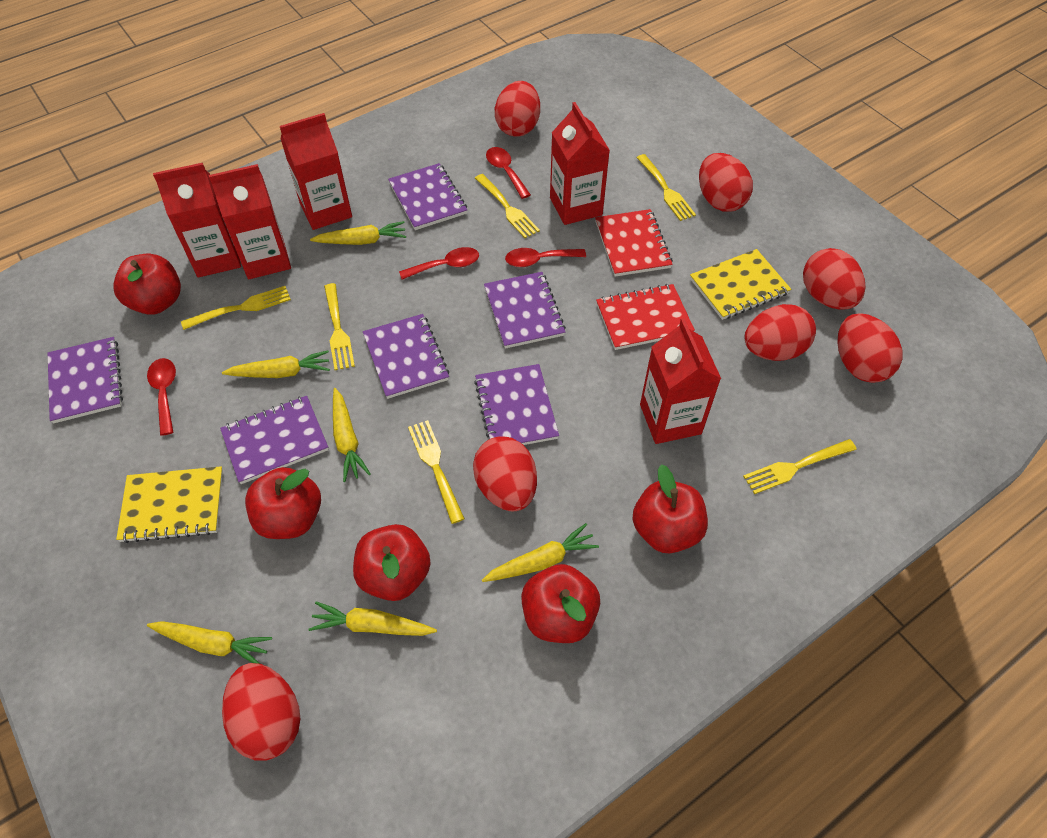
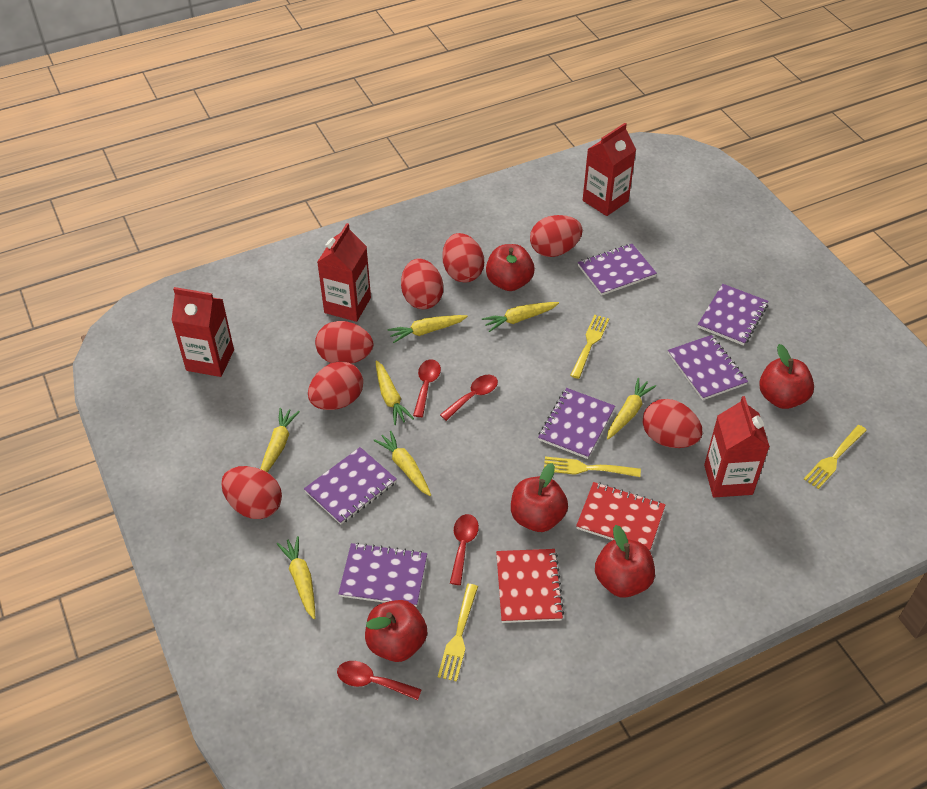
red carton: 5 -> 4
yellow carrot: 6 -> 7
yellow fork: 6 -> 4
yellow notebook: 2 -> 0

